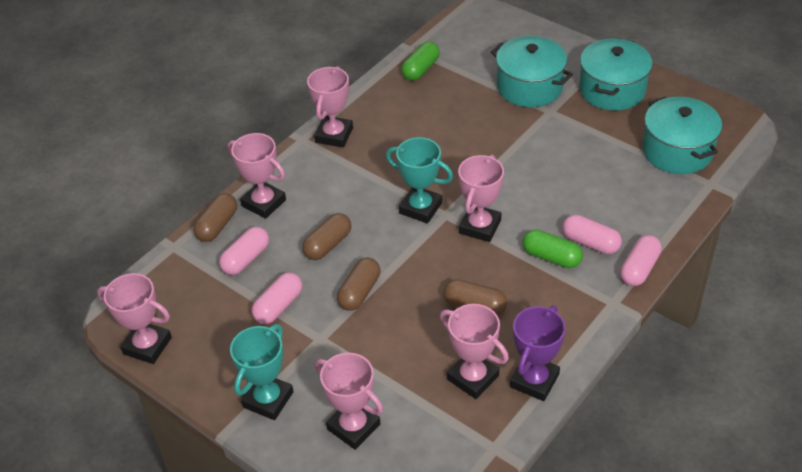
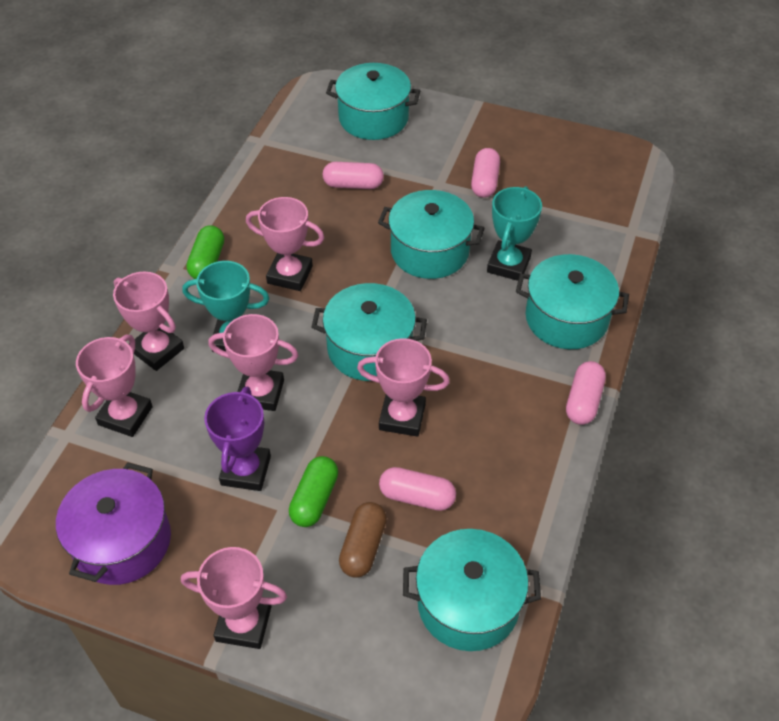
brown capsule: 4 -> 1
purple pot: 0 -> 1
turquoise pot: 3 -> 5

